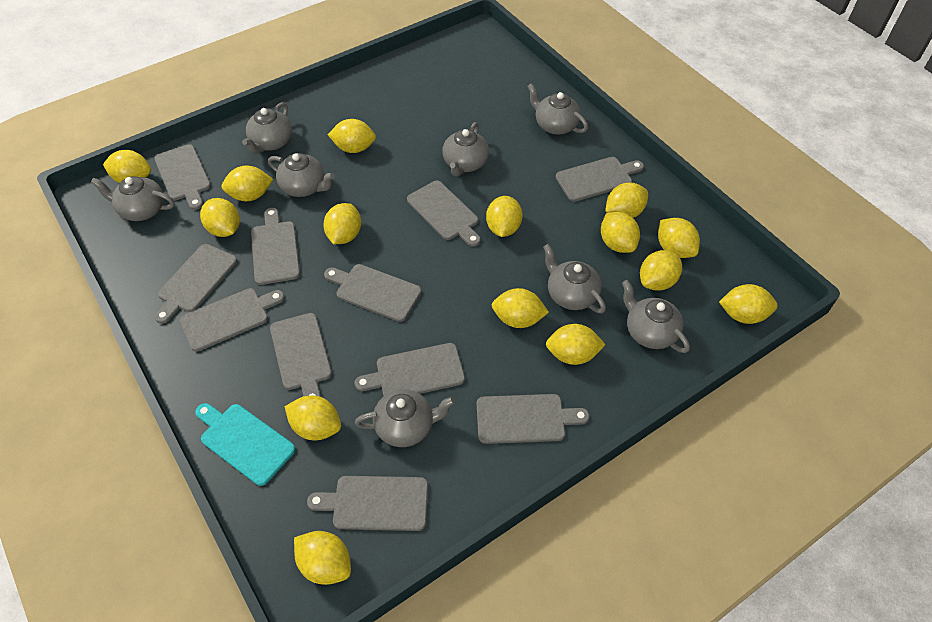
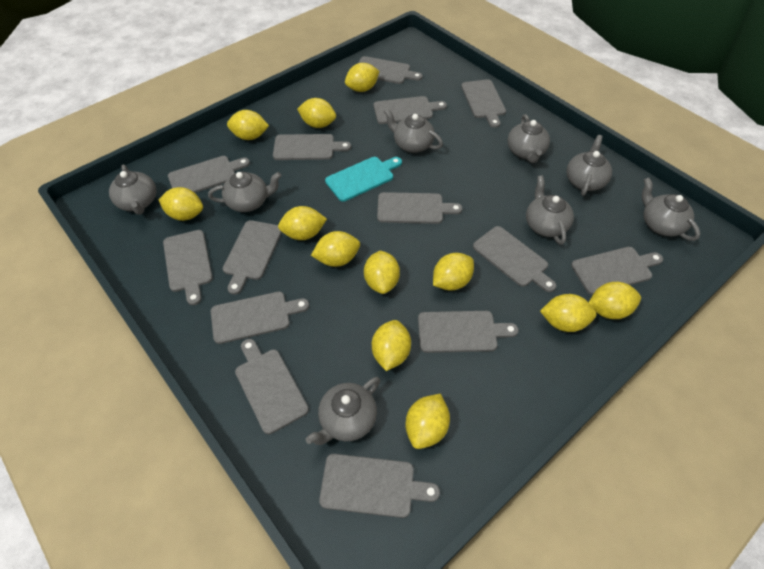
grey cutting board: 11 -> 14
yellow lemon: 15 -> 12

